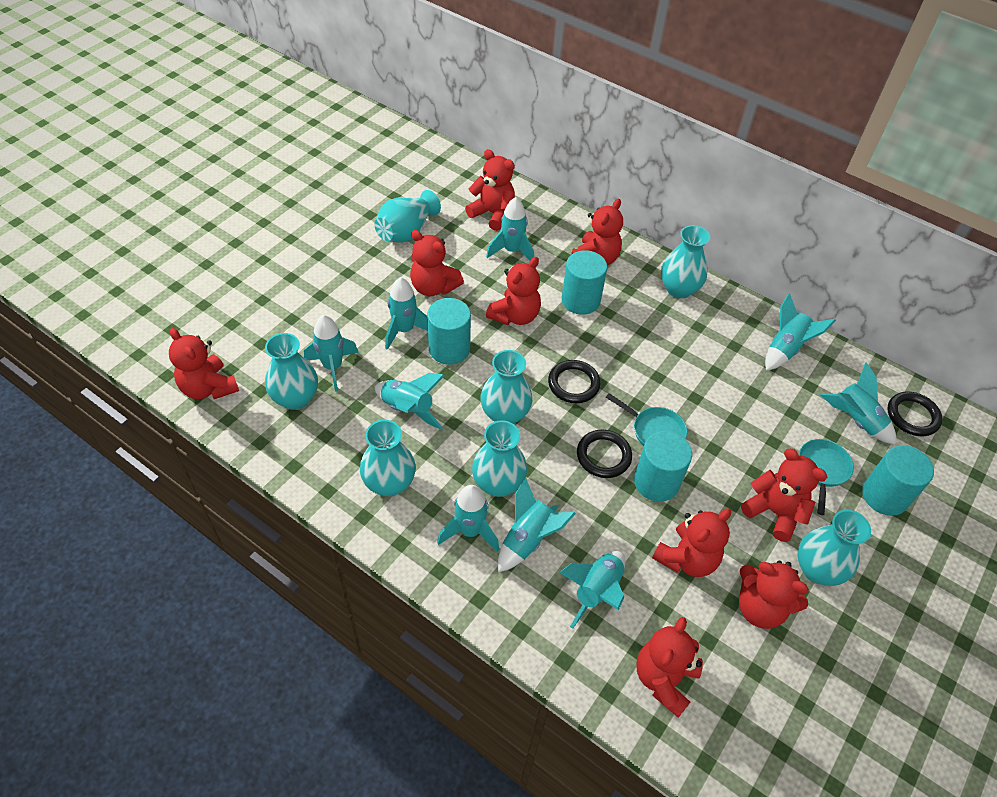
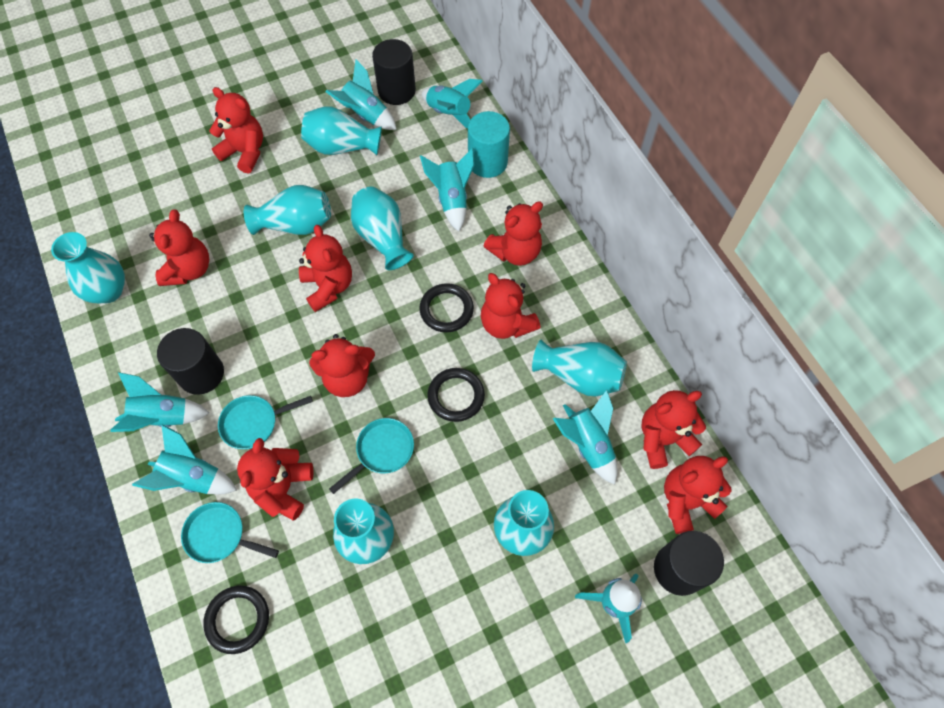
black cylinder: 0 -> 3
turquoise cylinder: 4 -> 1
turquoise pan: 2 -> 3
turquoise rocket: 9 -> 7

